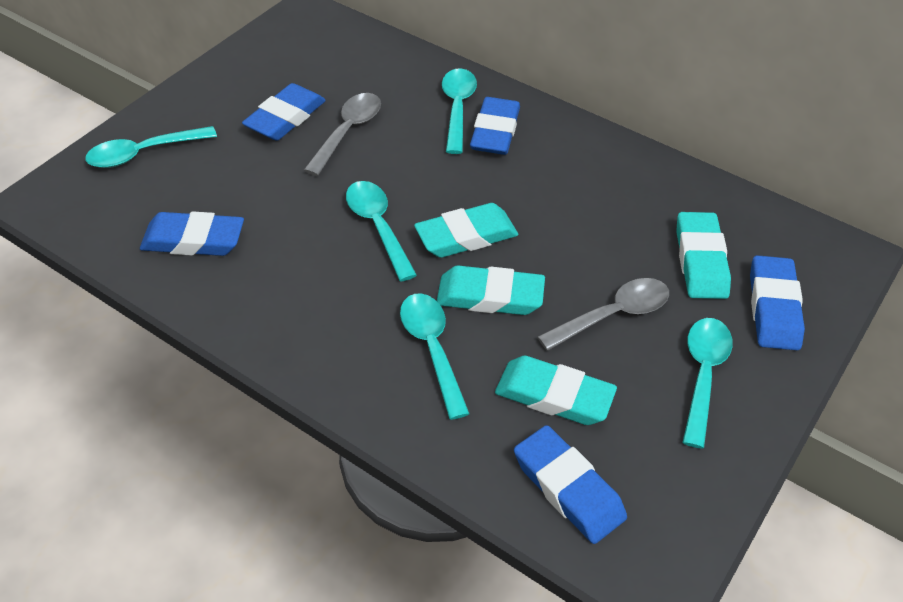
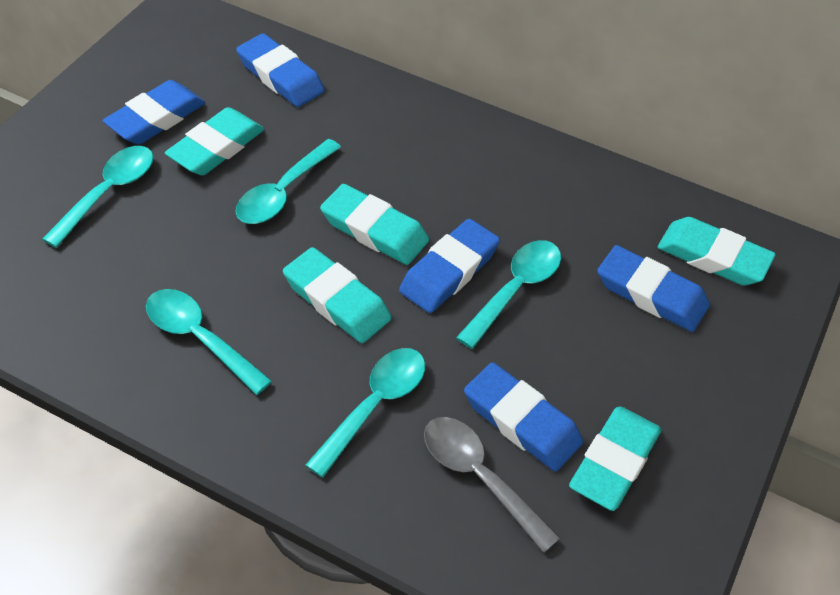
grey spoon: 2 -> 1
turquoise eraser: 4 -> 5

